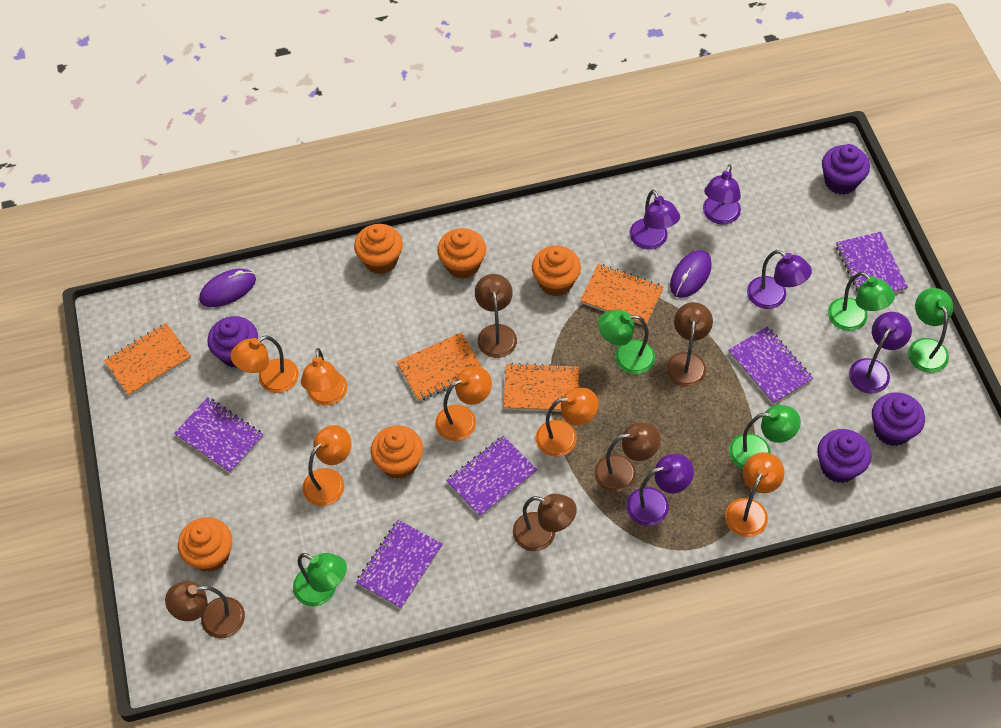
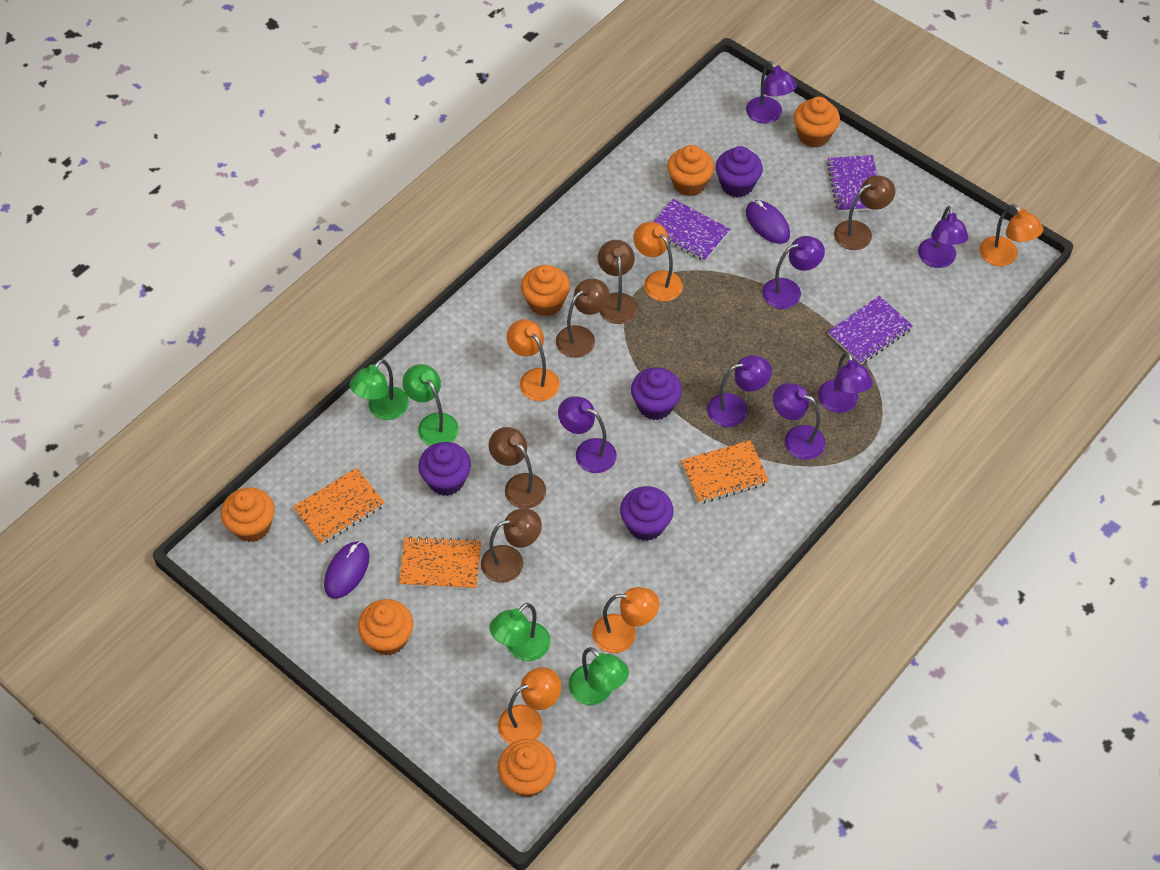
green lamp: 5 -> 4
orange cupcake: 5 -> 6
orange lamp: 6 -> 5
orange notebook: 4 -> 3
purple lamp: 5 -> 7
purple notebook: 5 -> 3

